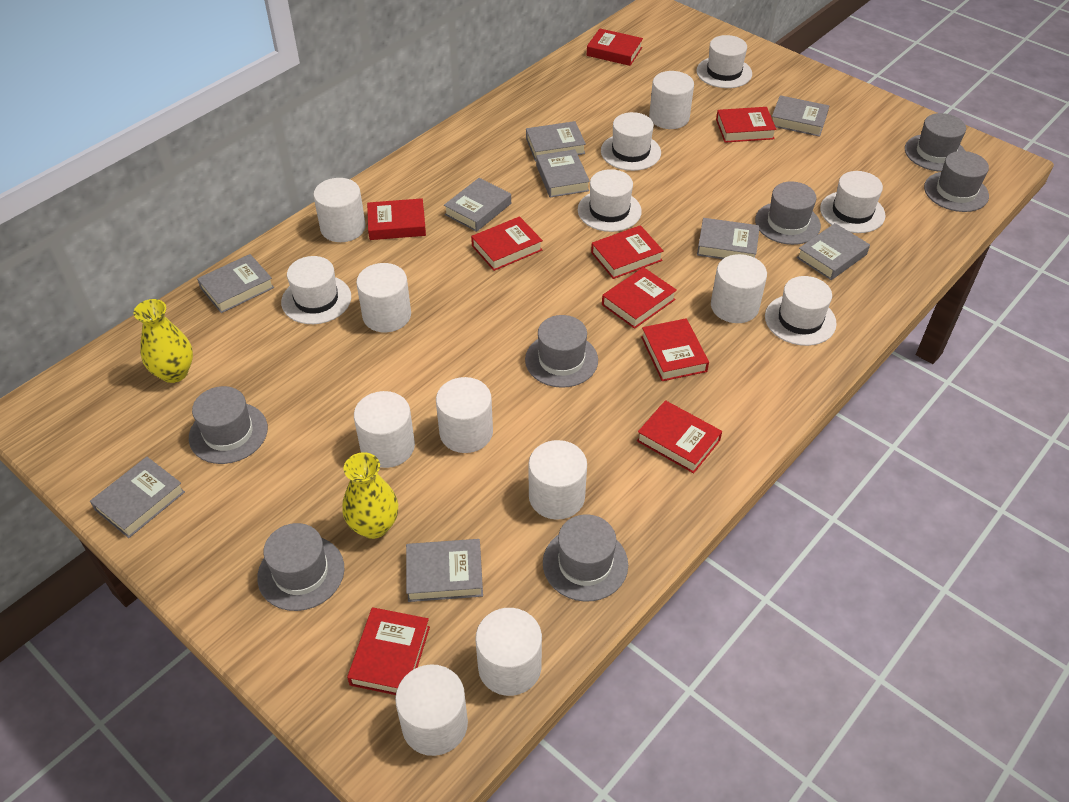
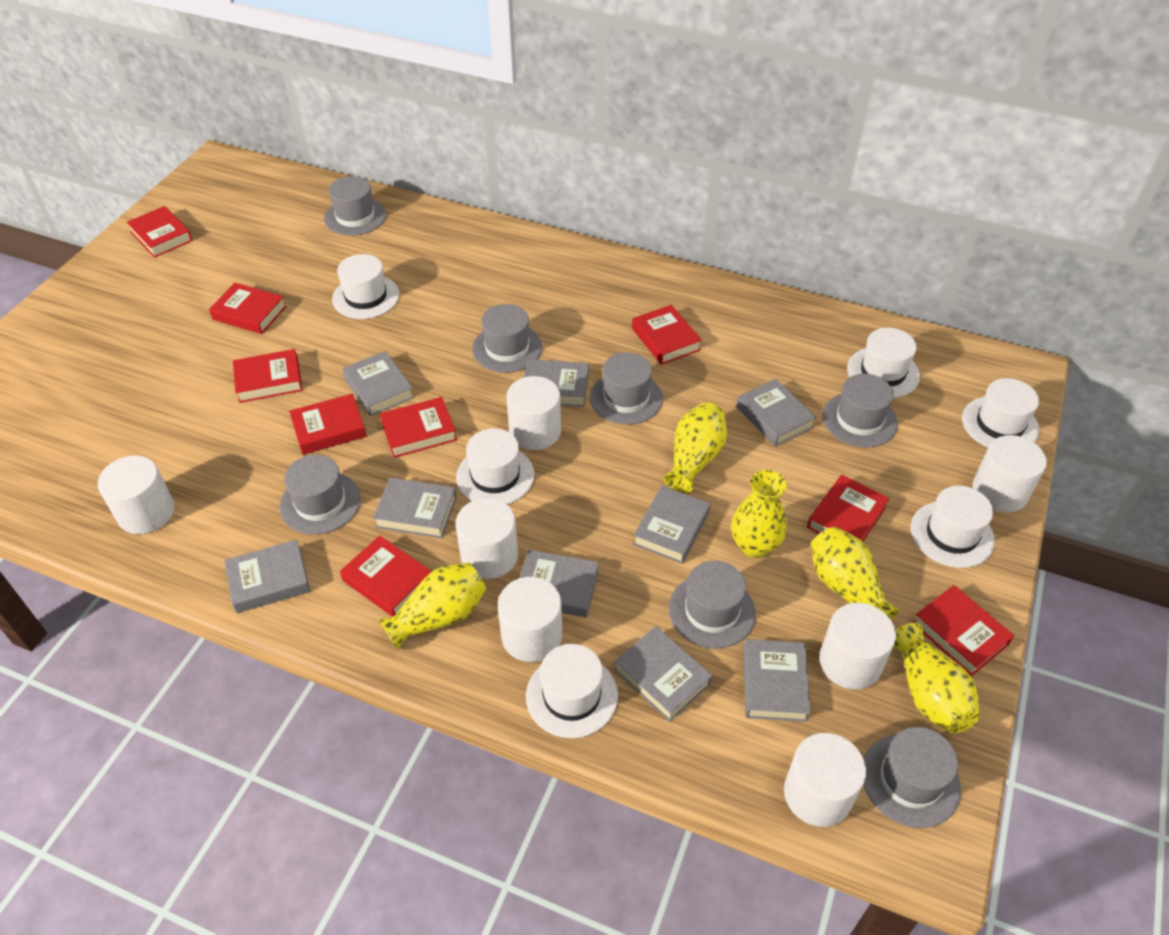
white cylinder: 9 -> 7
yellow vase: 2 -> 5

